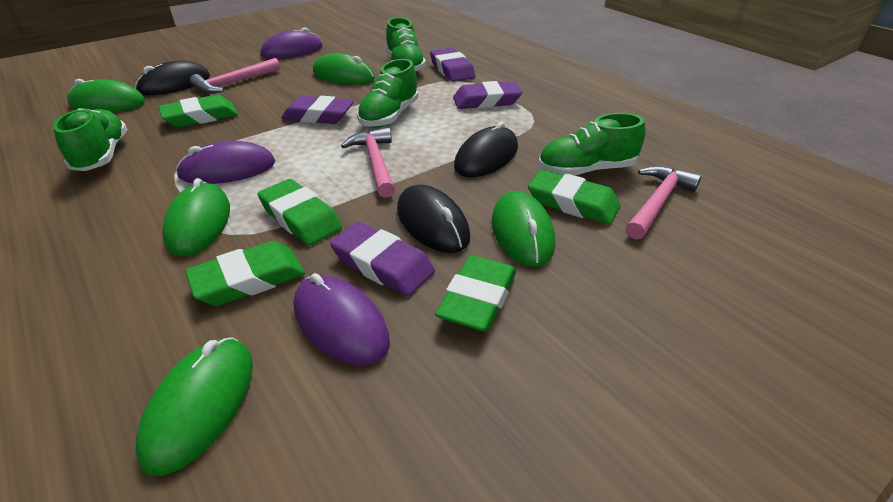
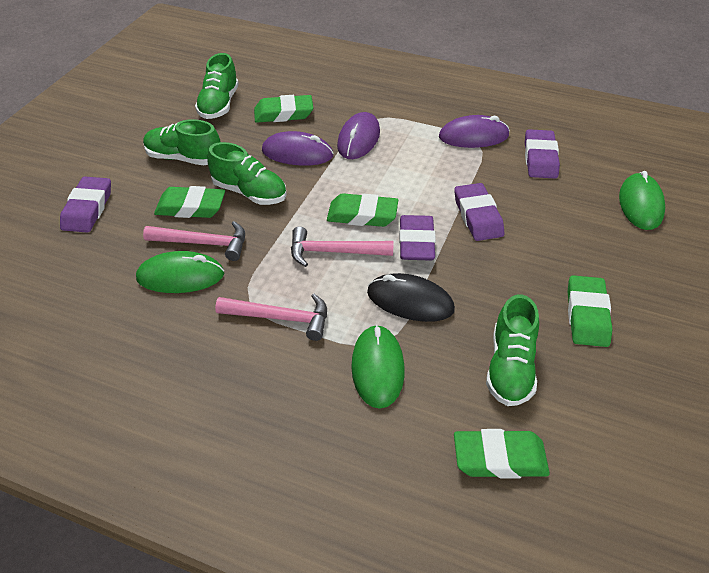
black mouse: 3 -> 1
green mouse: 5 -> 3

